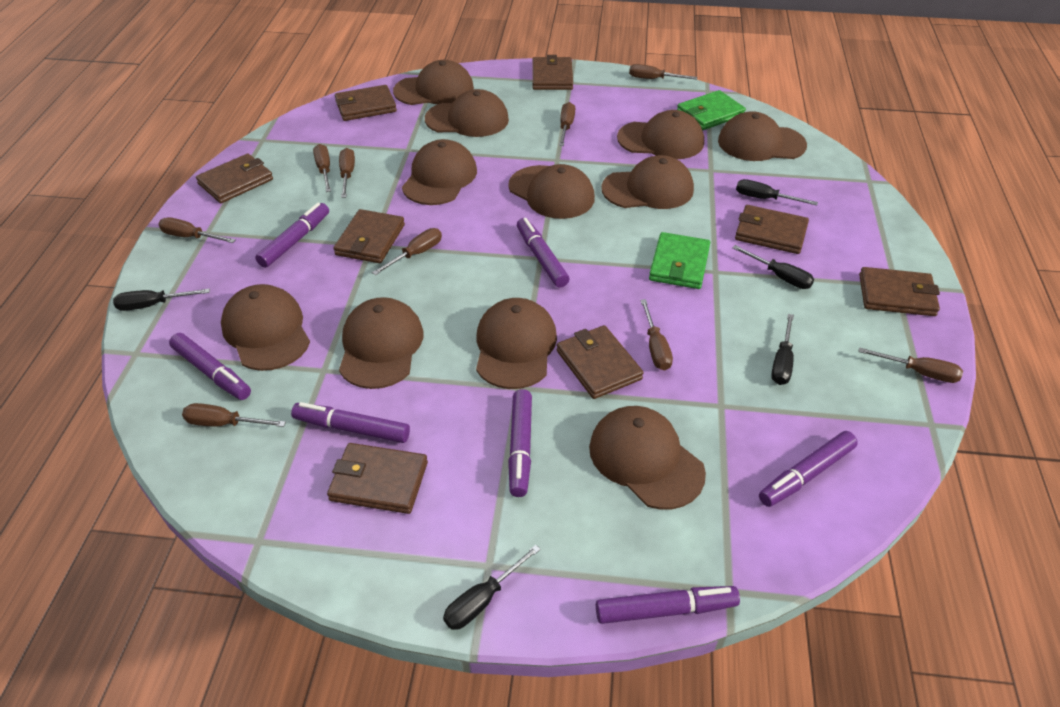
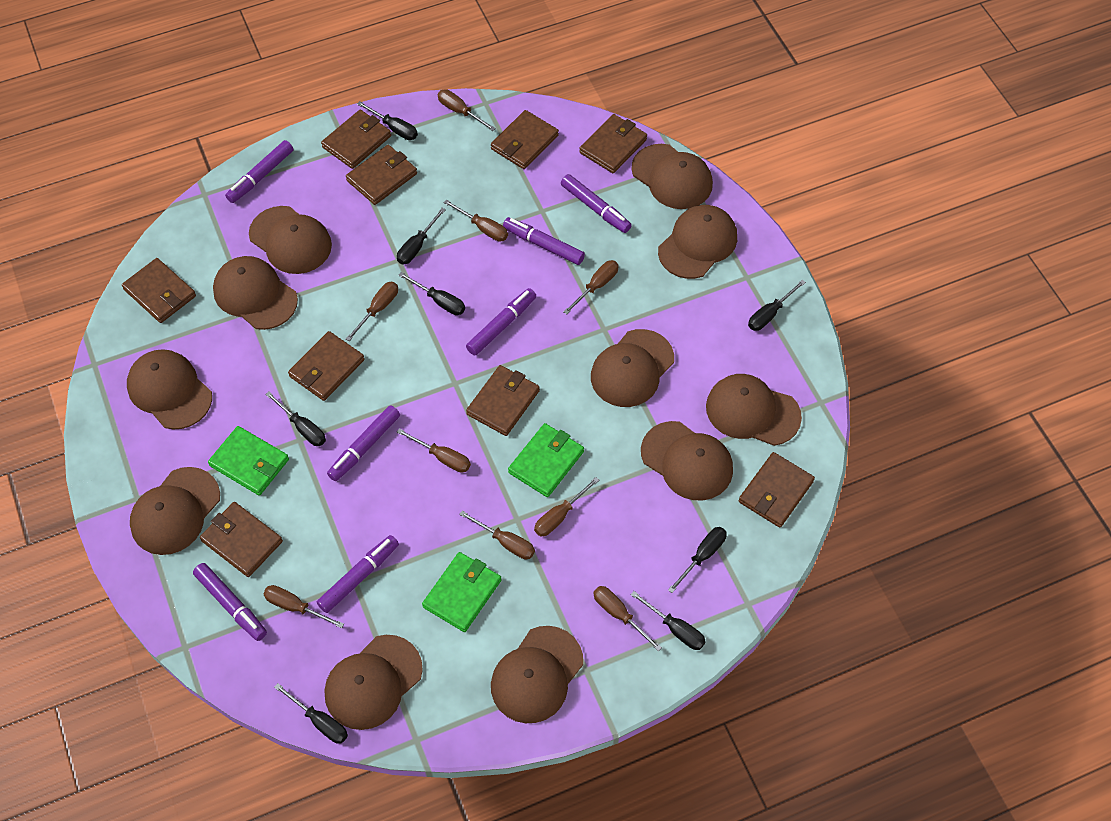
black screwdriver: 5 -> 8
brown wallet: 8 -> 9
green wallet: 2 -> 3

